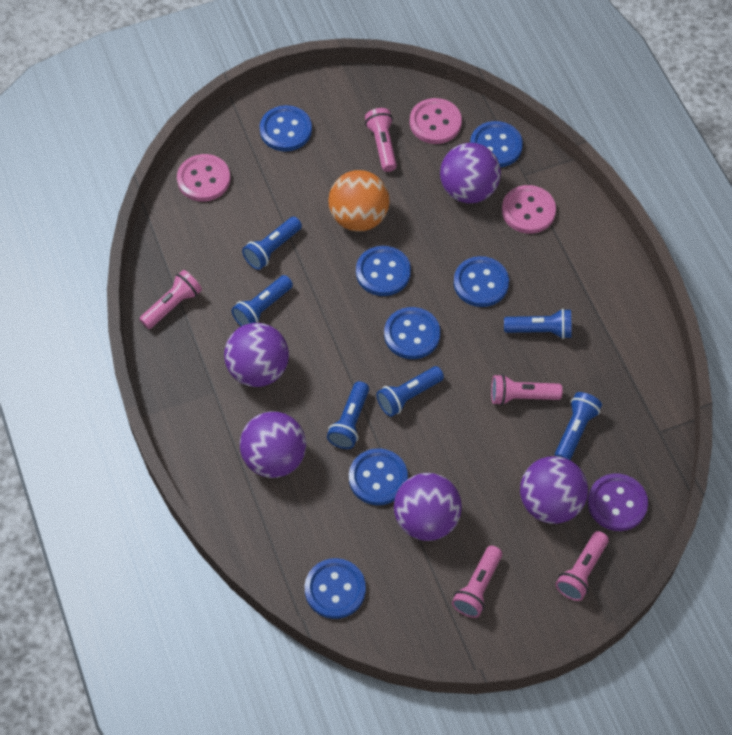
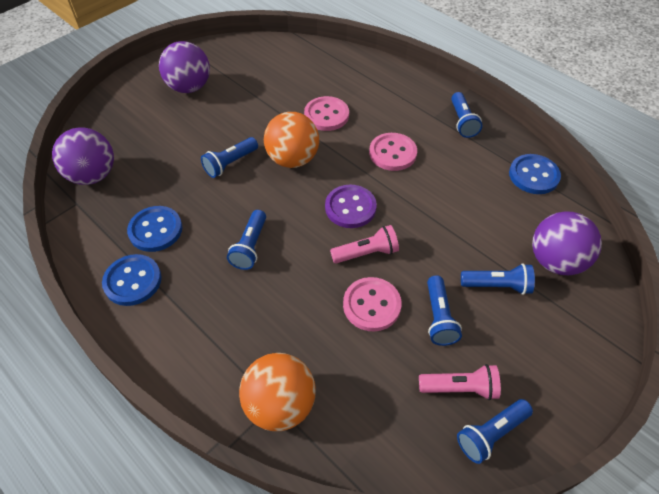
blue button: 7 -> 3
orange ball: 1 -> 2
pink flashlight: 5 -> 2
purple ball: 5 -> 3

